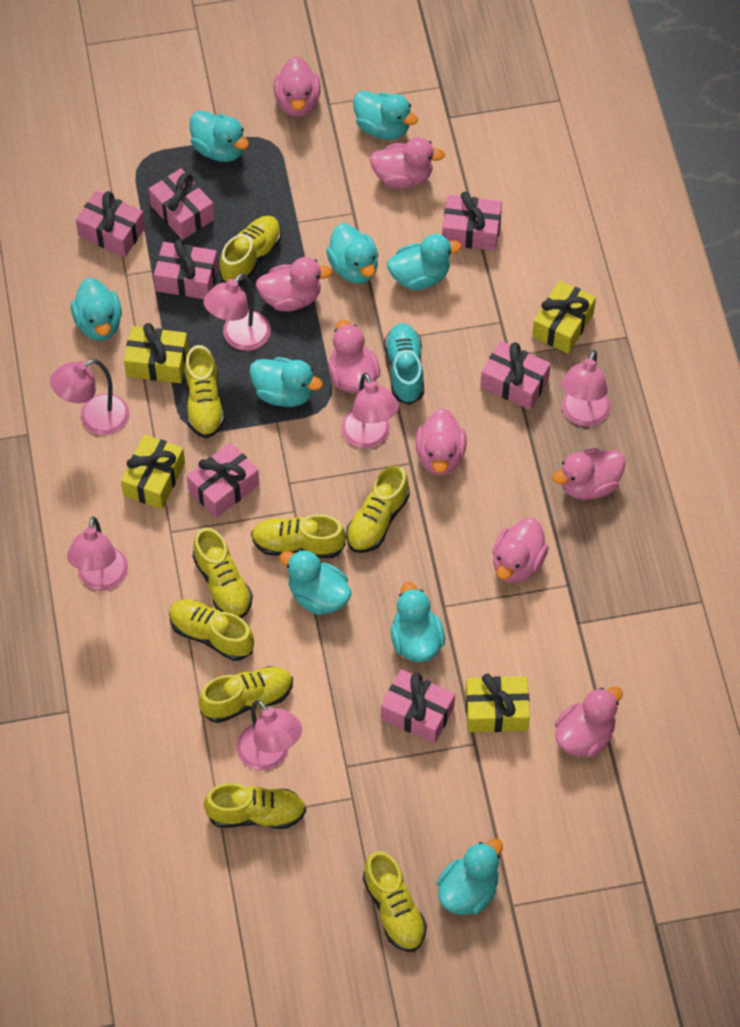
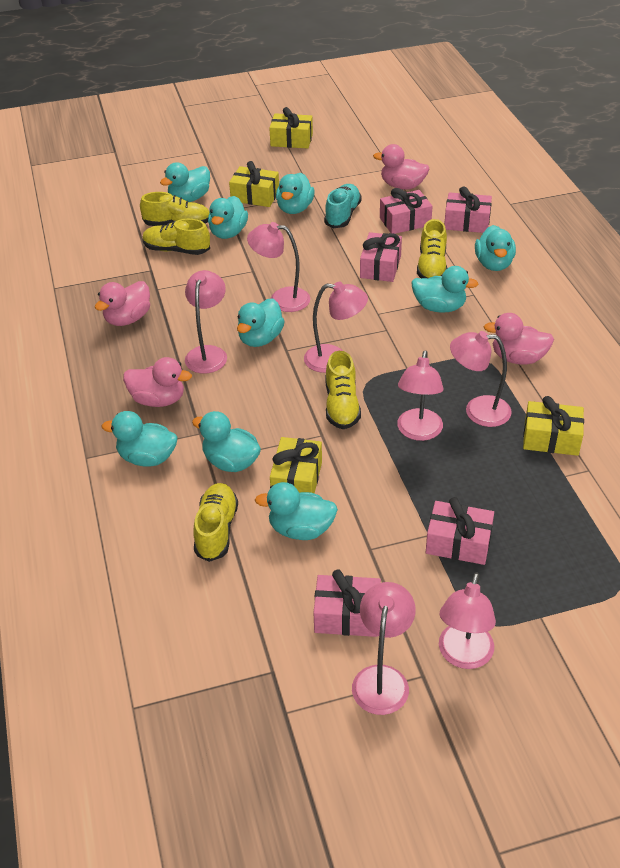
pink duck: 8 -> 4
pink gift: 7 -> 5
pink lamp: 6 -> 7
yellow shoe: 9 -> 5

